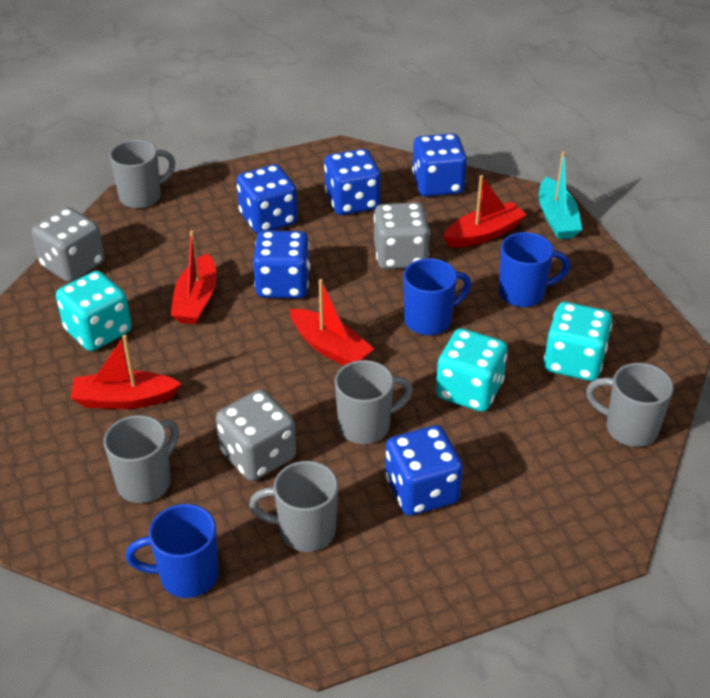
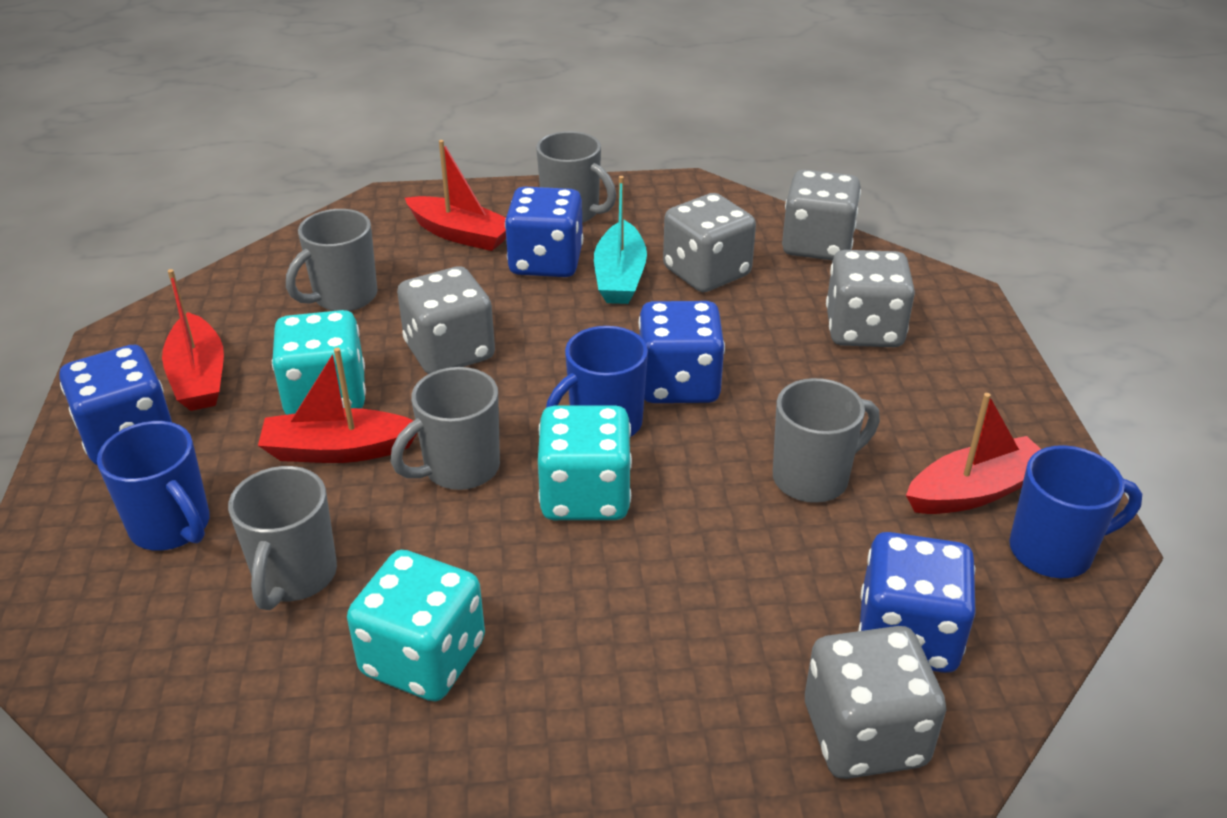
blue dice: 5 -> 4
grey dice: 3 -> 5

